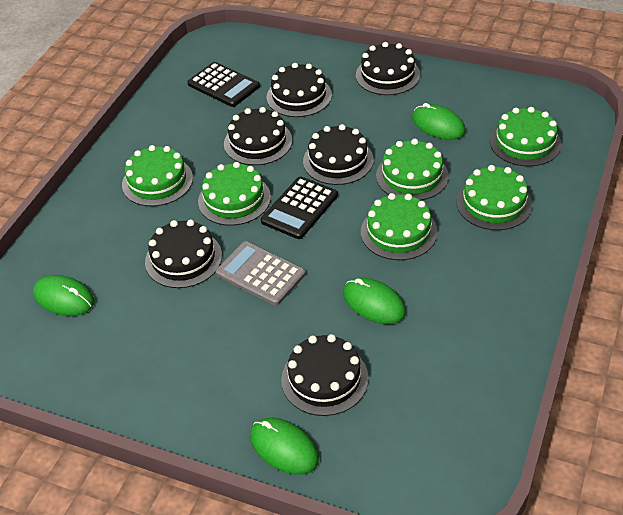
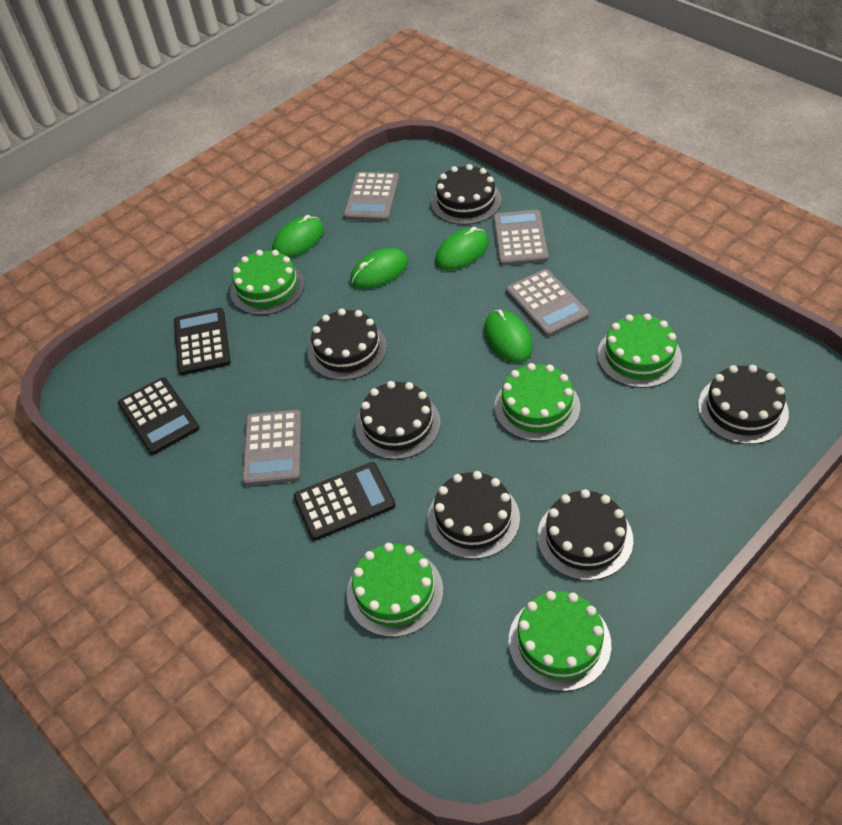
black calculator: 2 -> 3
green cake: 6 -> 5
grey calculator: 1 -> 4

